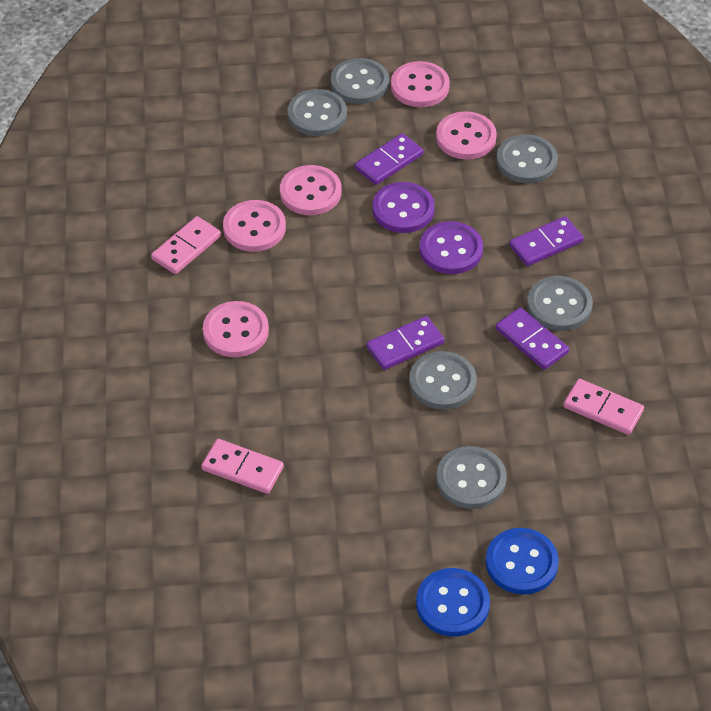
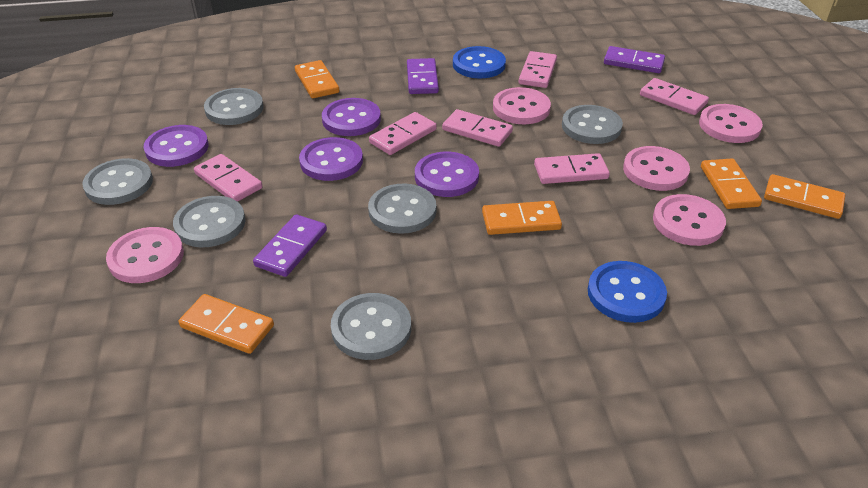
orange domino: 0 -> 5
pink domino: 3 -> 6
purple button: 2 -> 4
purple domino: 4 -> 3

